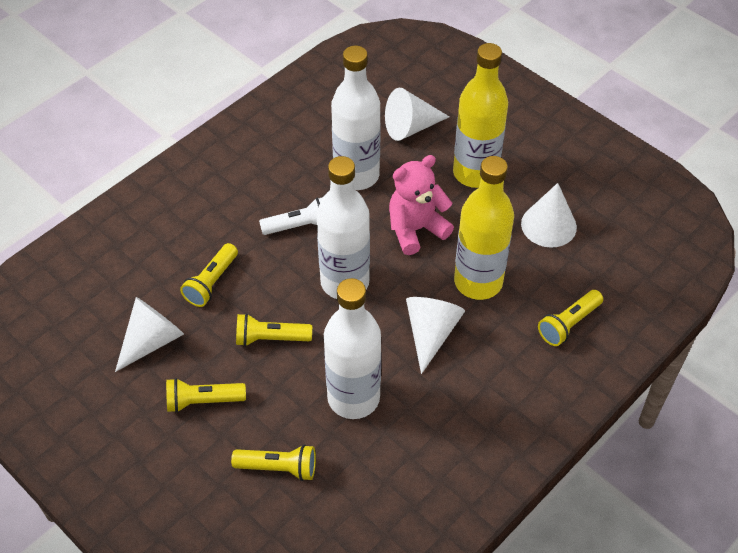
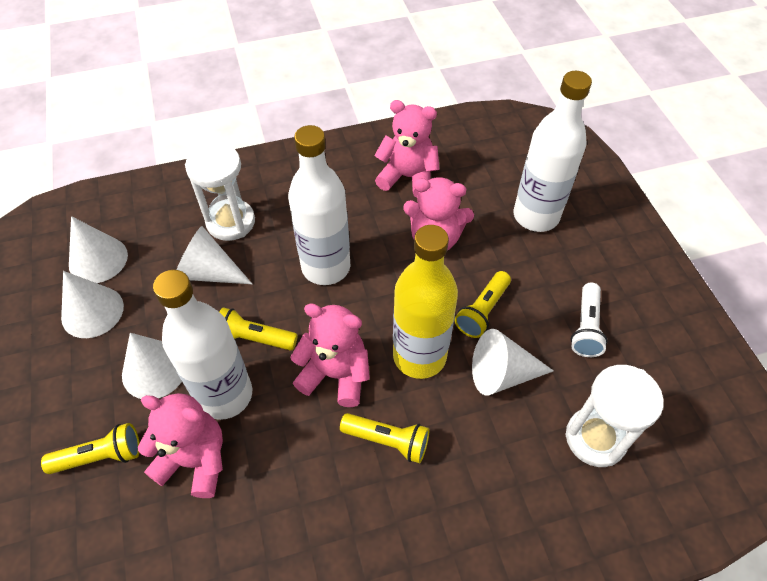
pink teddy bear: 1 -> 4
white cone: 4 -> 5
white hourglass: 0 -> 2
yellow bottle: 2 -> 1
yellow flashlight: 5 -> 4

